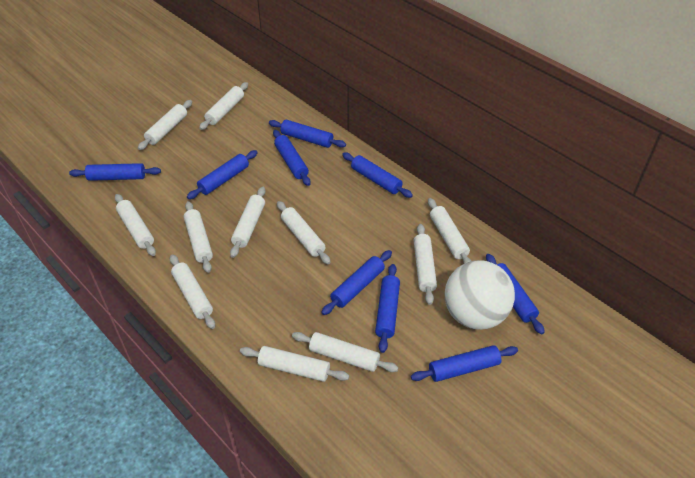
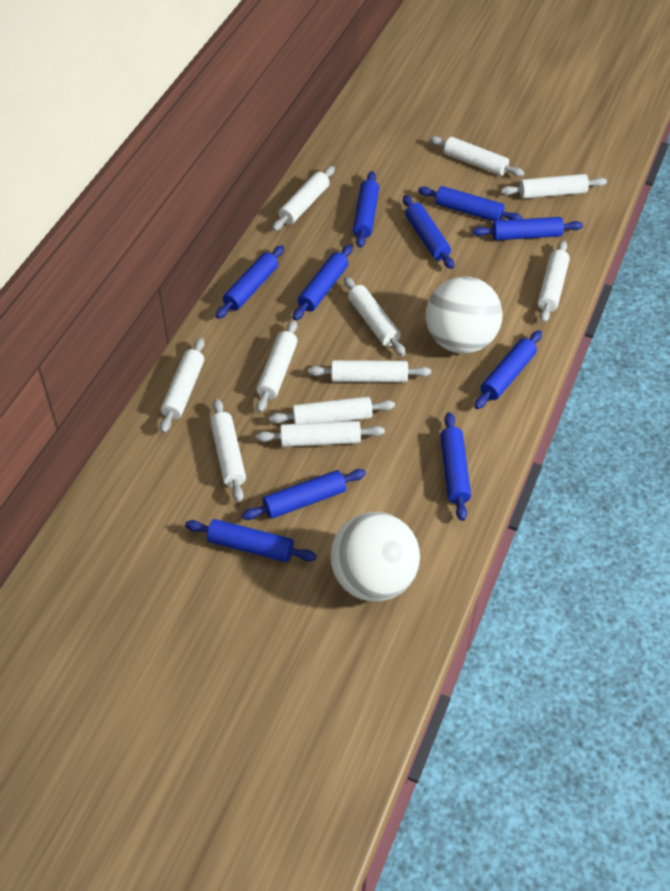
blue rolling pin: 9 -> 10
white ball: 1 -> 2

